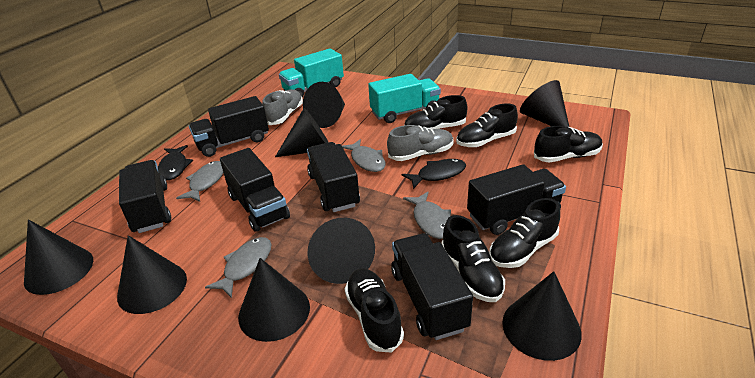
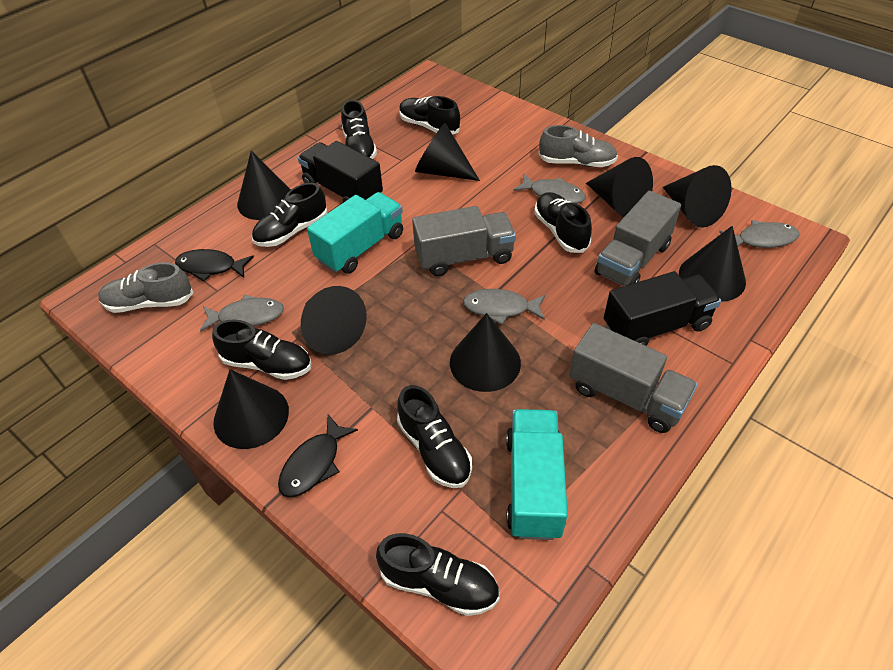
black shoe: 6 -> 7
black truck: 6 -> 2
grey truck: 0 -> 3

